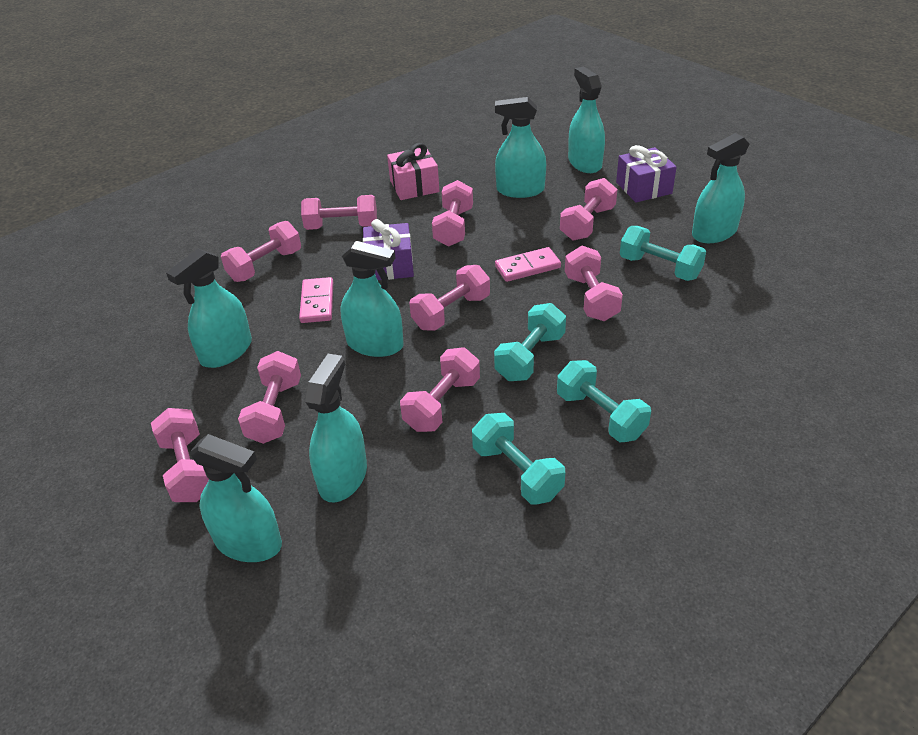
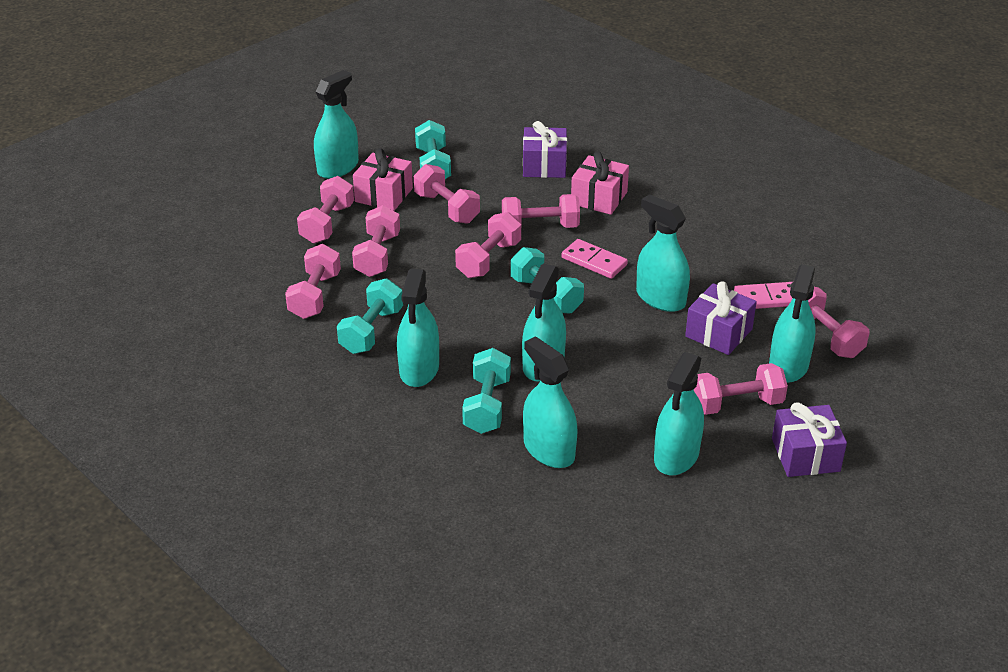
pink dumbbell: 9 -> 8
pink gift: 1 -> 2
purple gift: 2 -> 3

